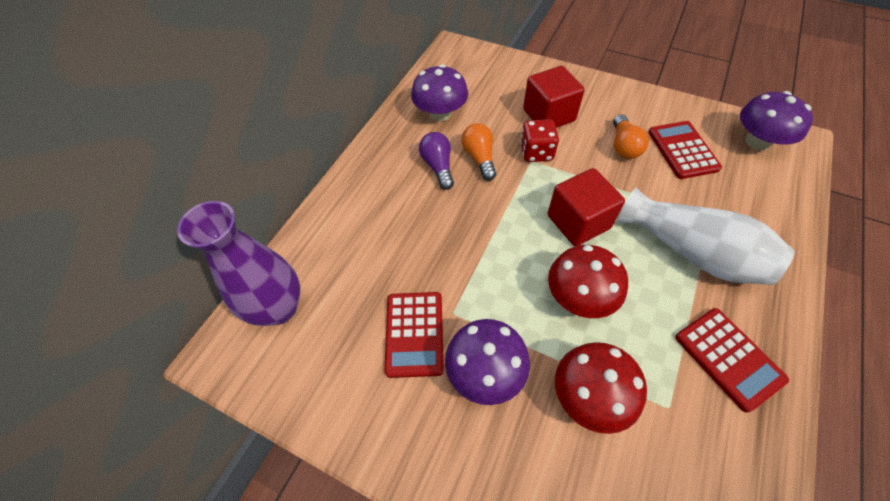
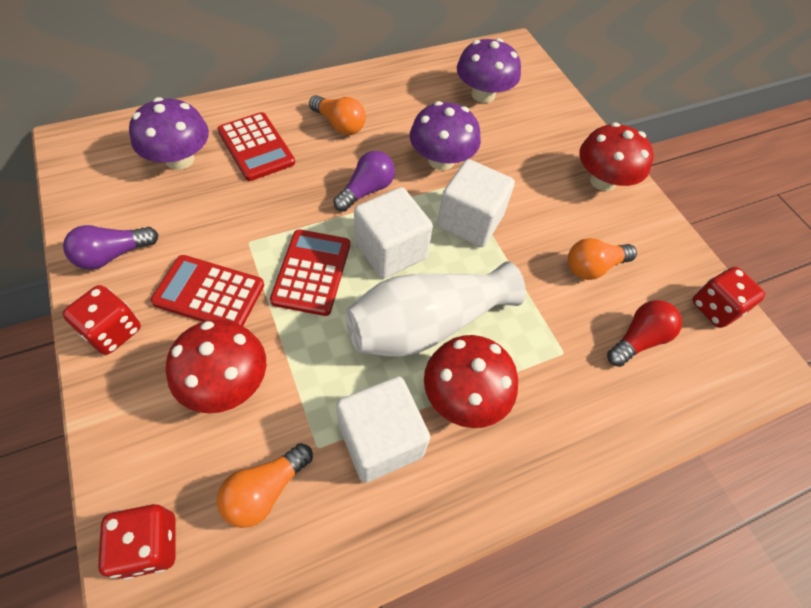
orange light bulb: 2 -> 3
purple light bulb: 1 -> 2
purple vase: 1 -> 0
red cube: 2 -> 0
red dice: 1 -> 3
red light bulb: 0 -> 1
red mushroom: 2 -> 3
white cube: 0 -> 3

